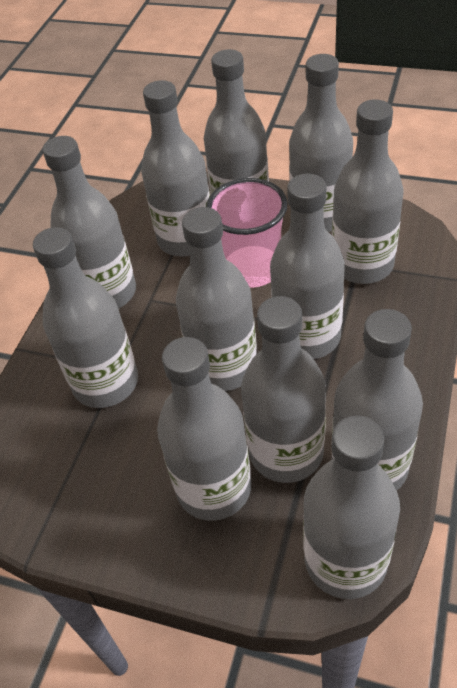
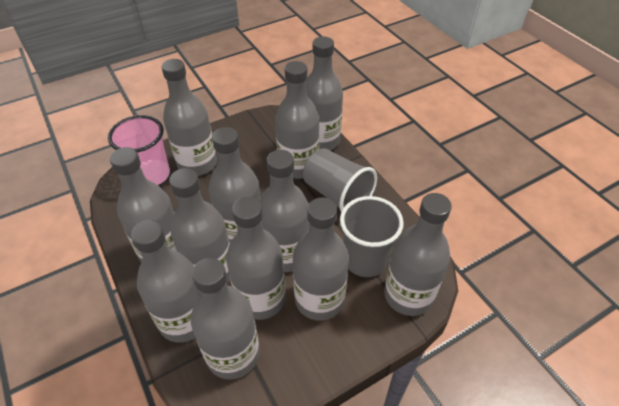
grey cup: 0 -> 2

